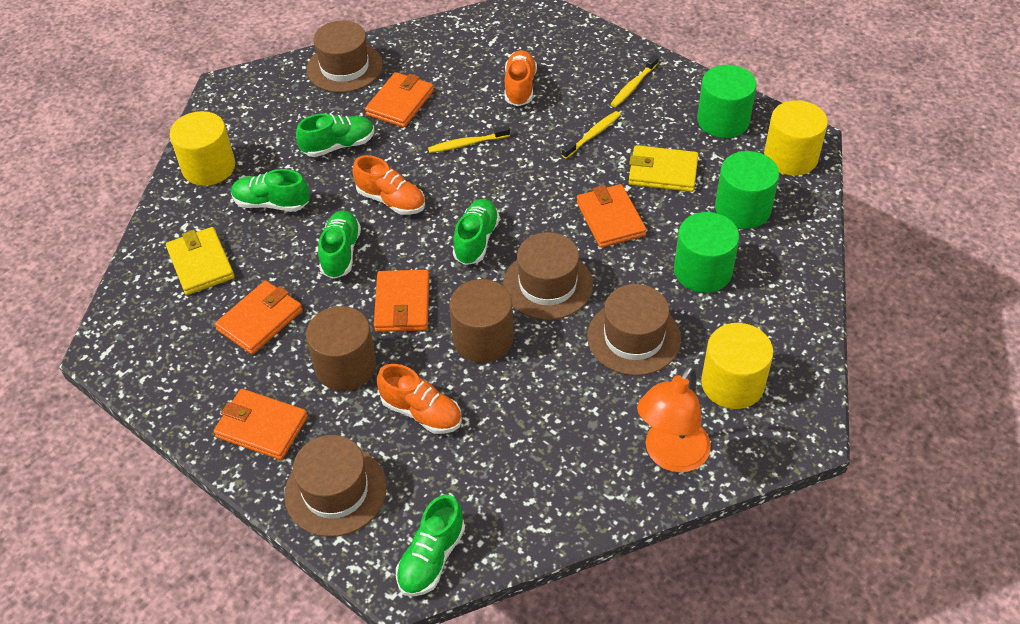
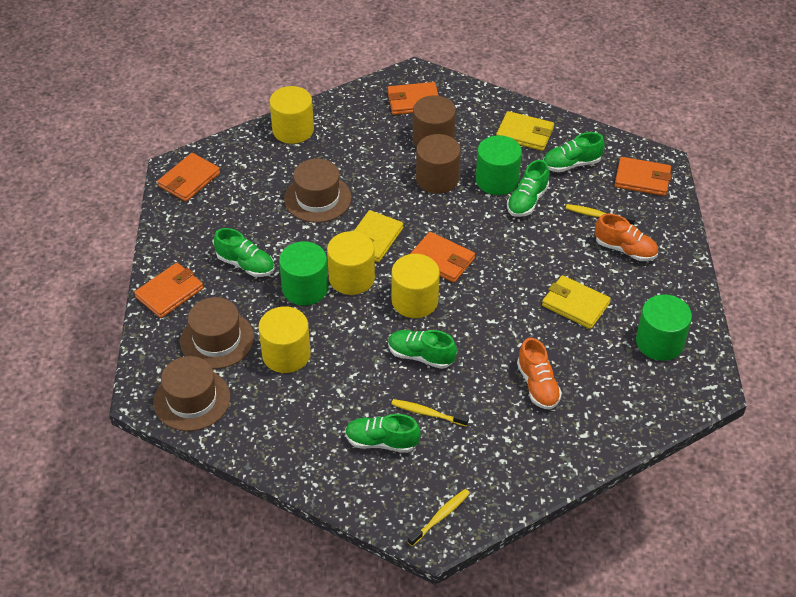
brown hat: 4 -> 3
orange lamp: 1 -> 0
orange shoe: 3 -> 2
yellow cylinder: 3 -> 4
yellow wallet: 2 -> 3

